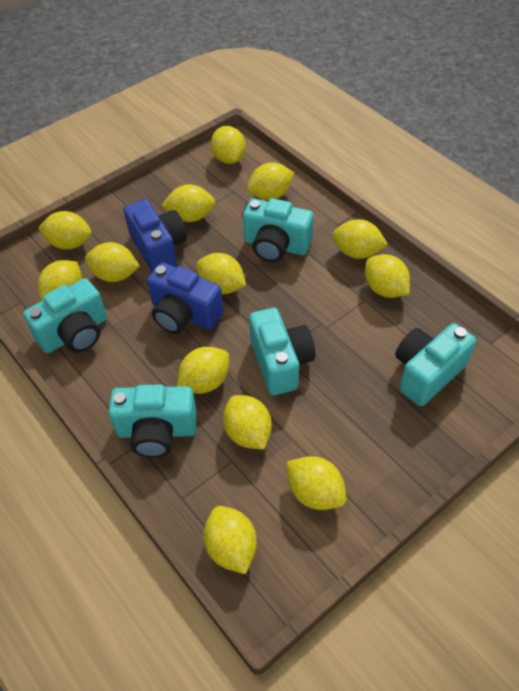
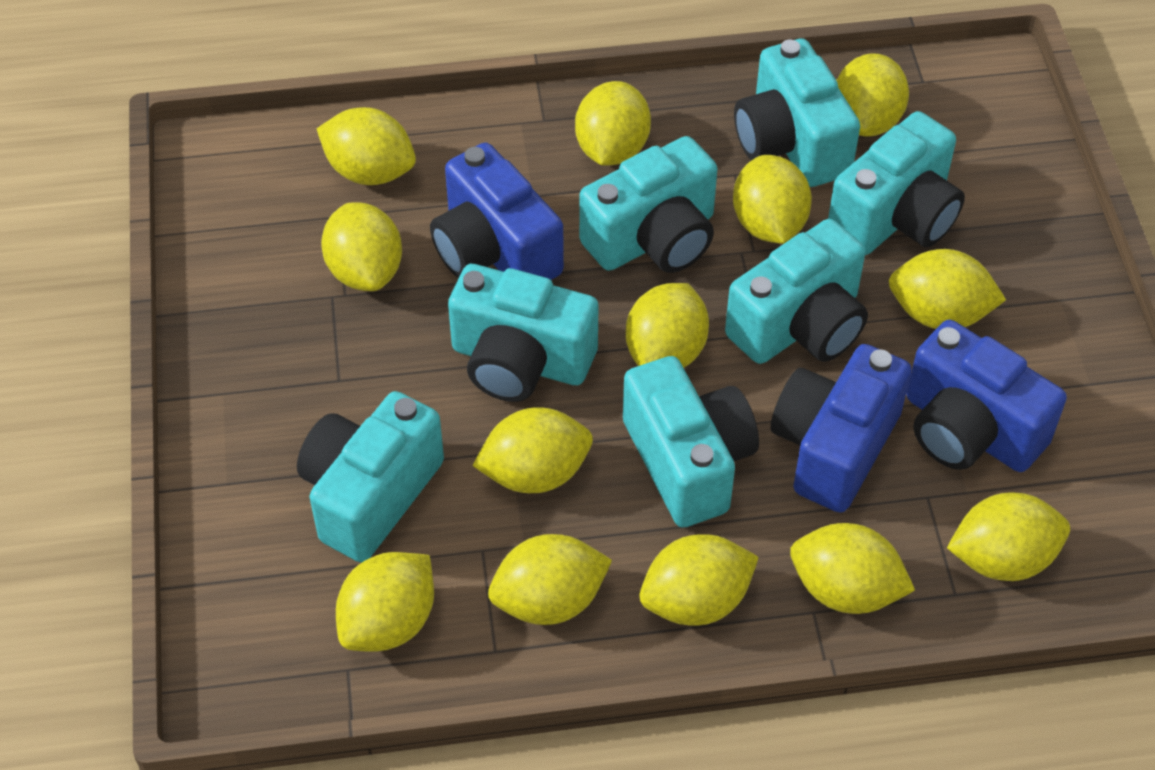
blue camera: 2 -> 3
turquoise camera: 5 -> 7

